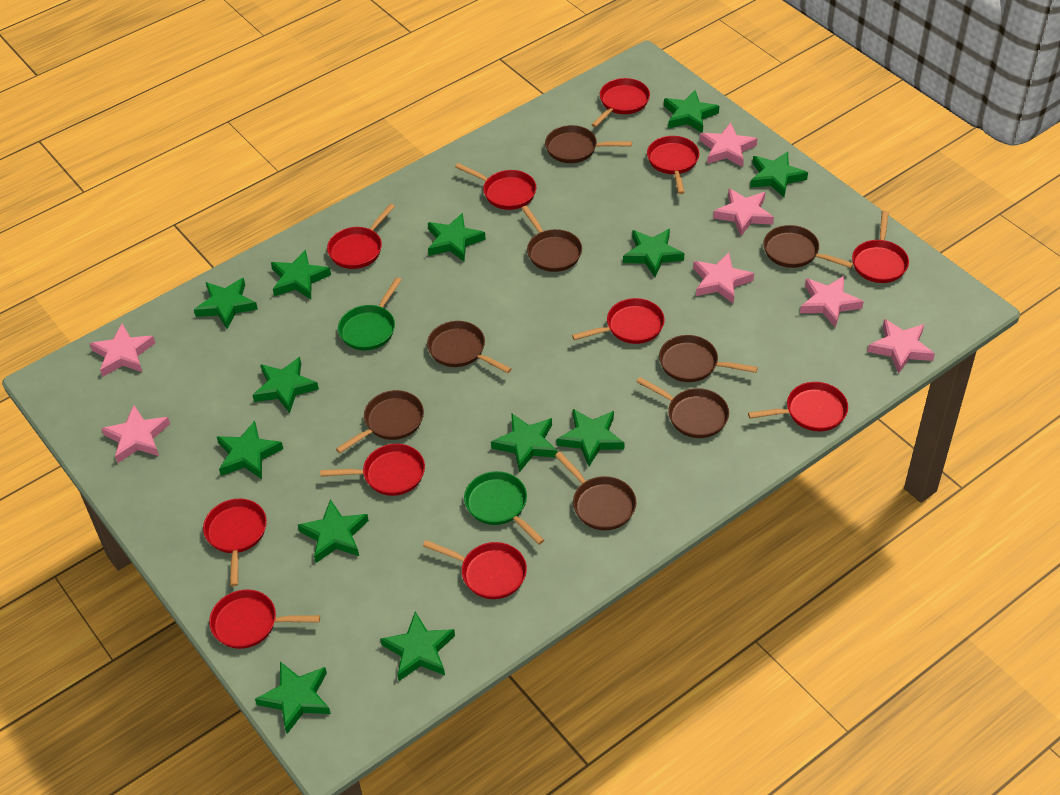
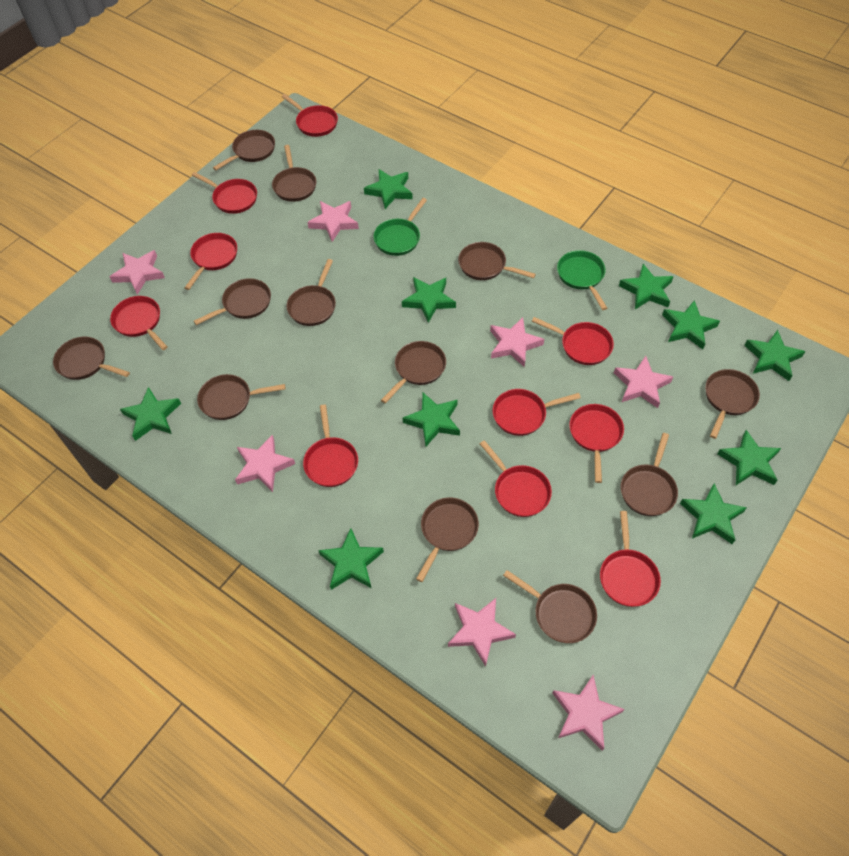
brown pan: 8 -> 12
green star: 13 -> 10
red pan: 11 -> 10

